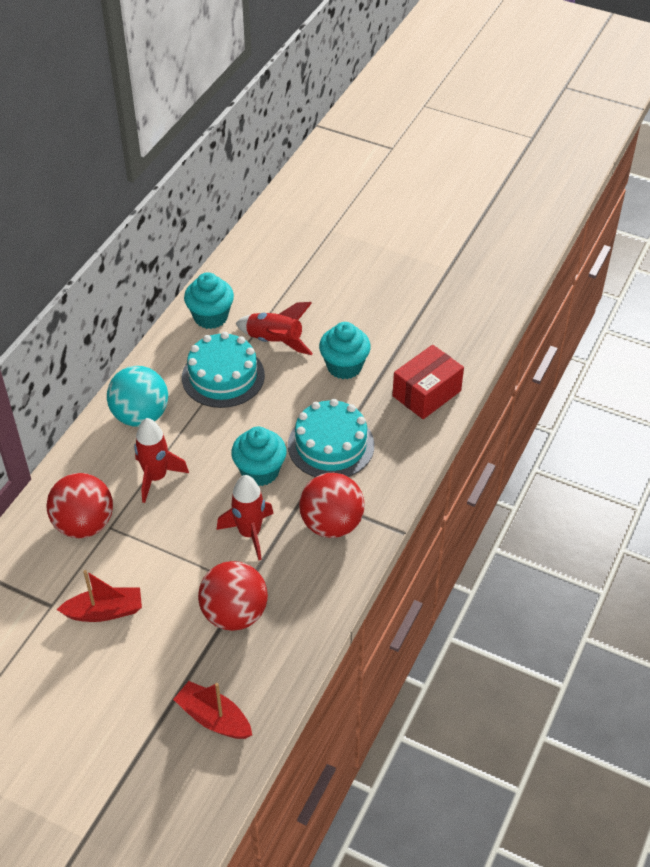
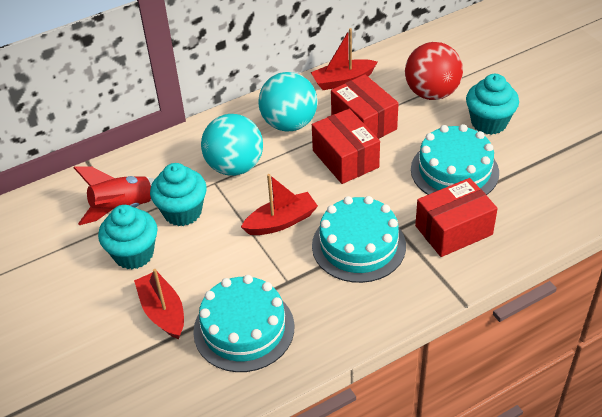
red ball: 3 -> 1
red boat: 2 -> 3
red box: 1 -> 3
red rocket: 3 -> 1
turquoise ball: 1 -> 2
turquoise cake: 2 -> 3

